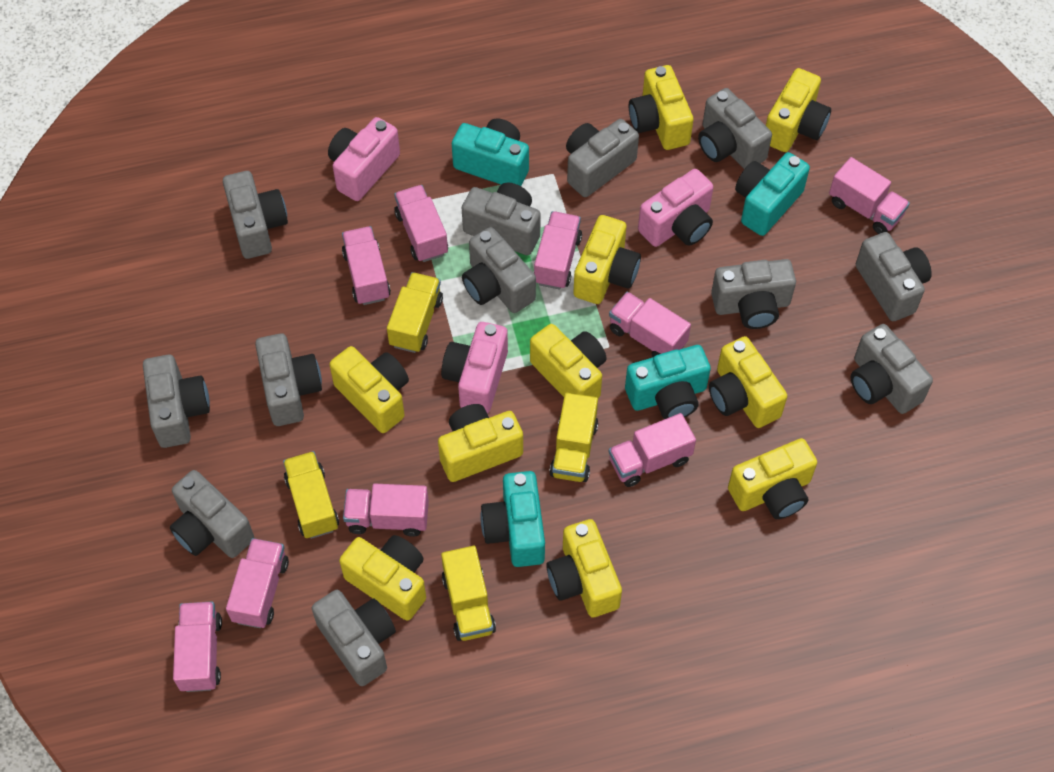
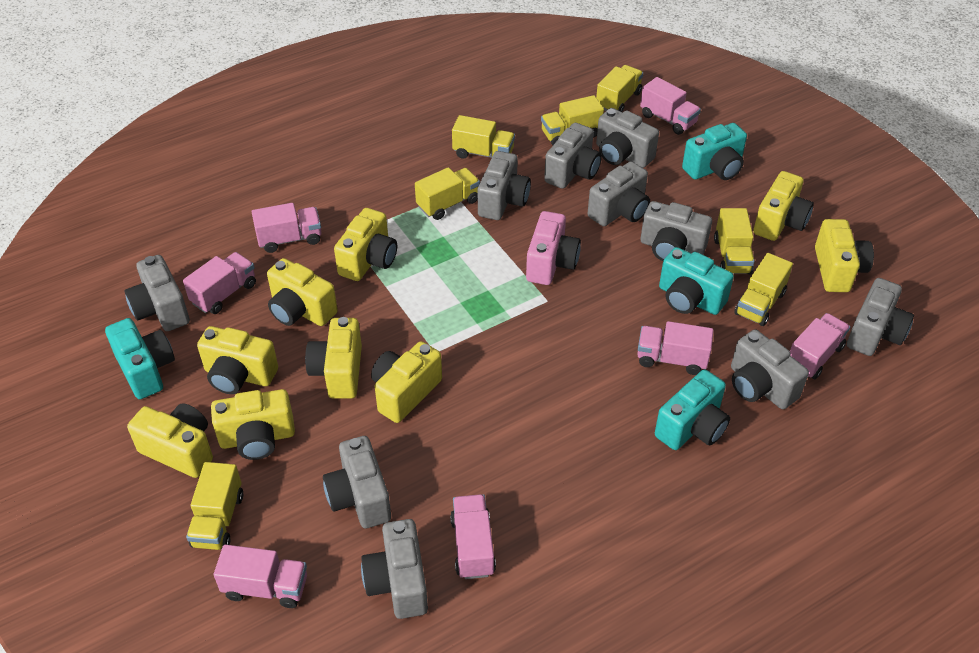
grey camera: 12 -> 10
pink camera: 3 -> 1
pink truck: 9 -> 7
yellow camera: 10 -> 9
yellow truck: 4 -> 7

